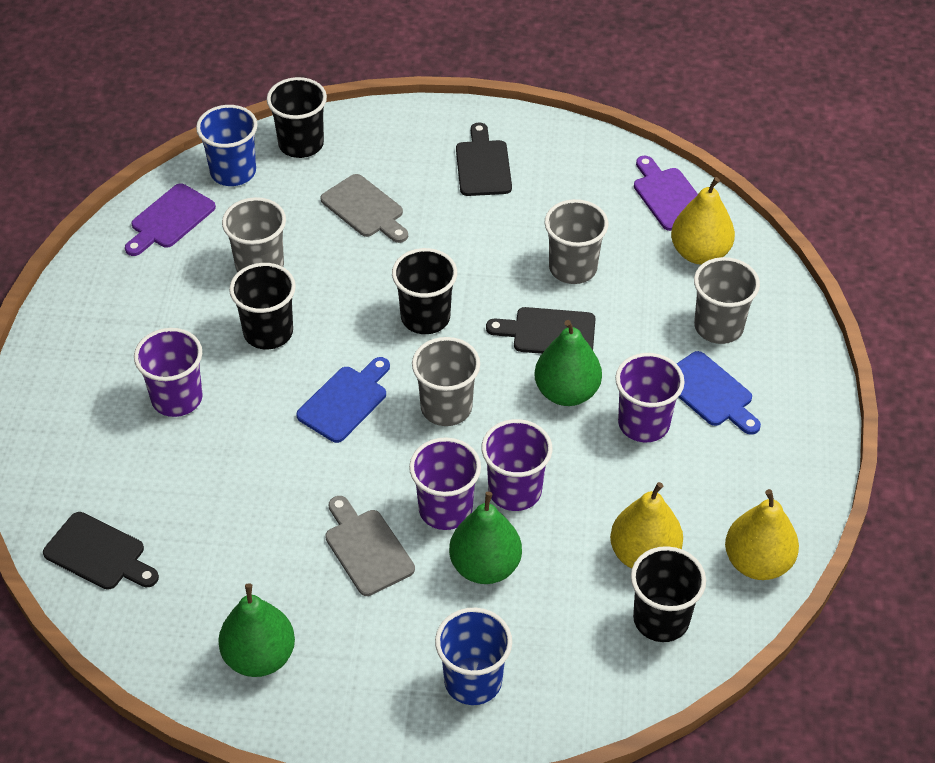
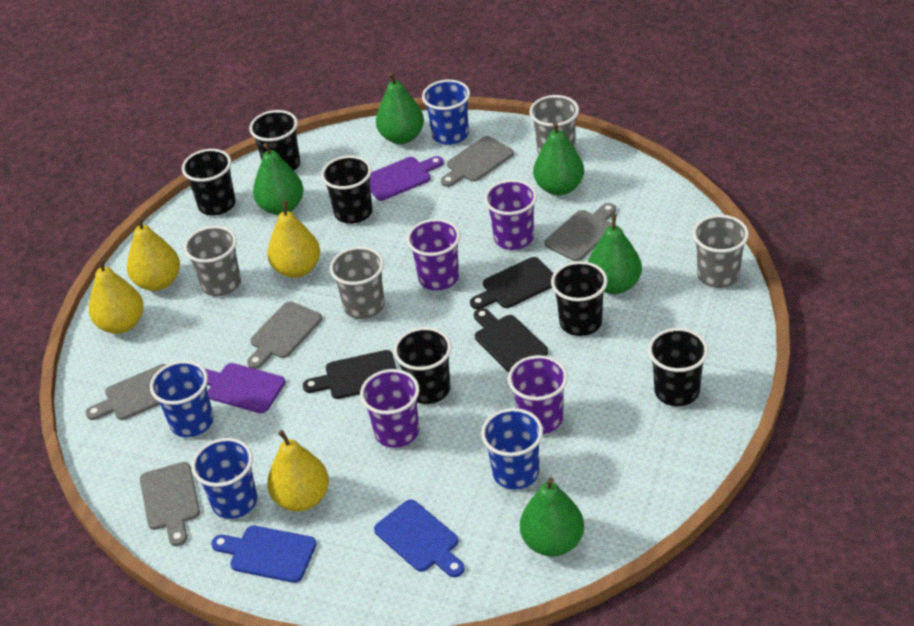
black cup: 4 -> 6
blue cup: 2 -> 4
green pear: 3 -> 5
grey cutting board: 2 -> 5
yellow pear: 3 -> 4

